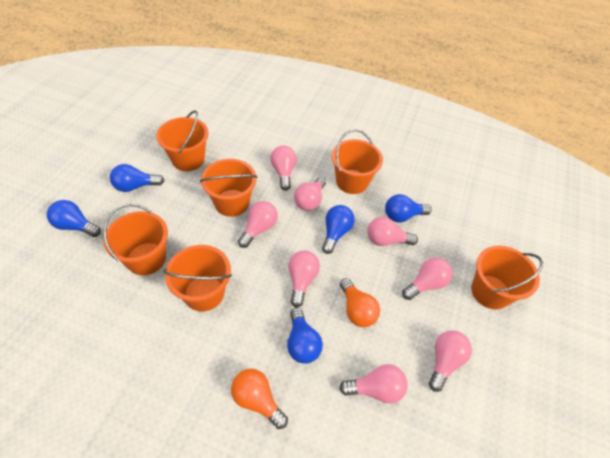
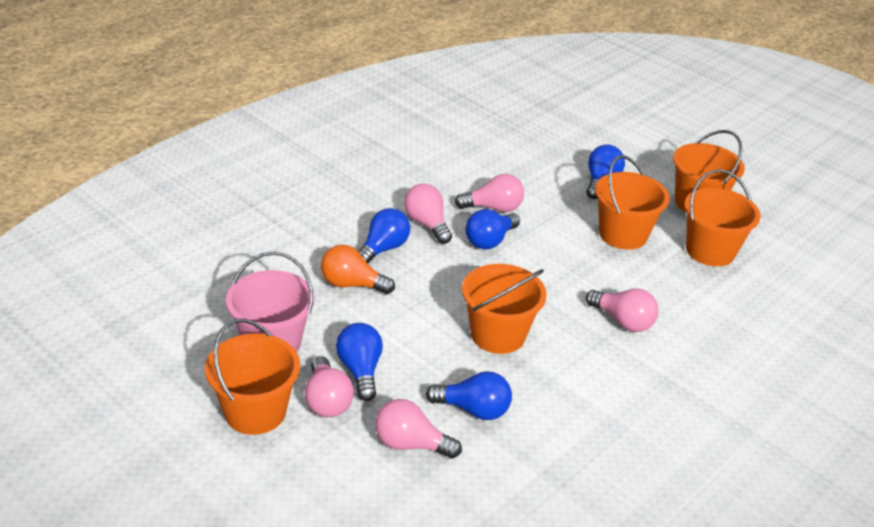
orange bucket: 6 -> 5
orange light bulb: 2 -> 1
pink bucket: 0 -> 1
pink light bulb: 8 -> 5

